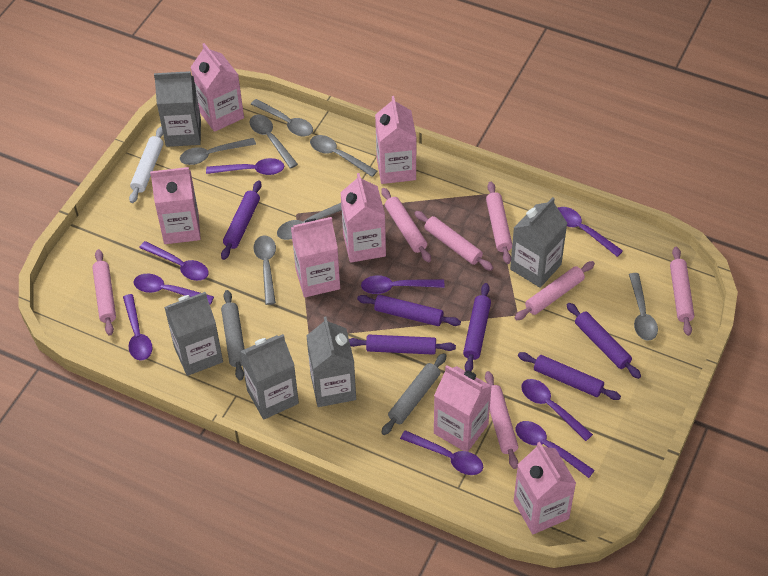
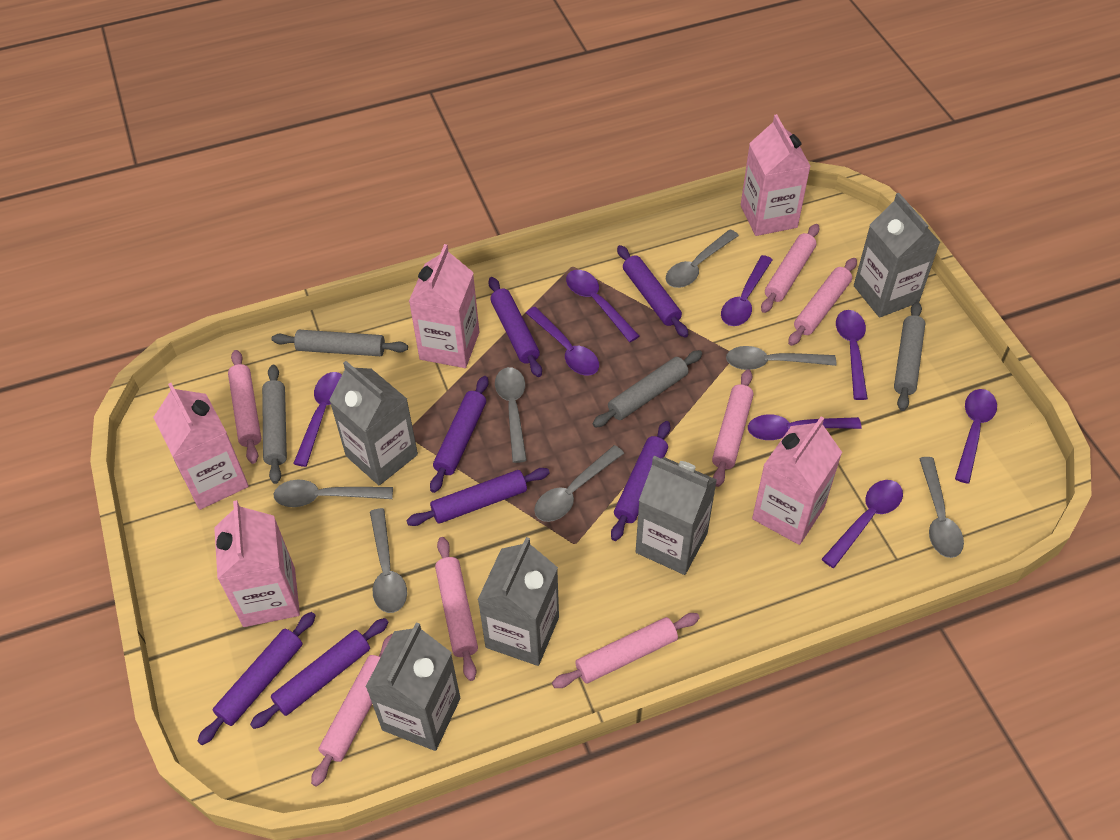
grey rolling pin: 2 -> 4
pink carton: 7 -> 5
purple rolling pin: 6 -> 7
purple spoon: 9 -> 8
white rolling pin: 1 -> 0

